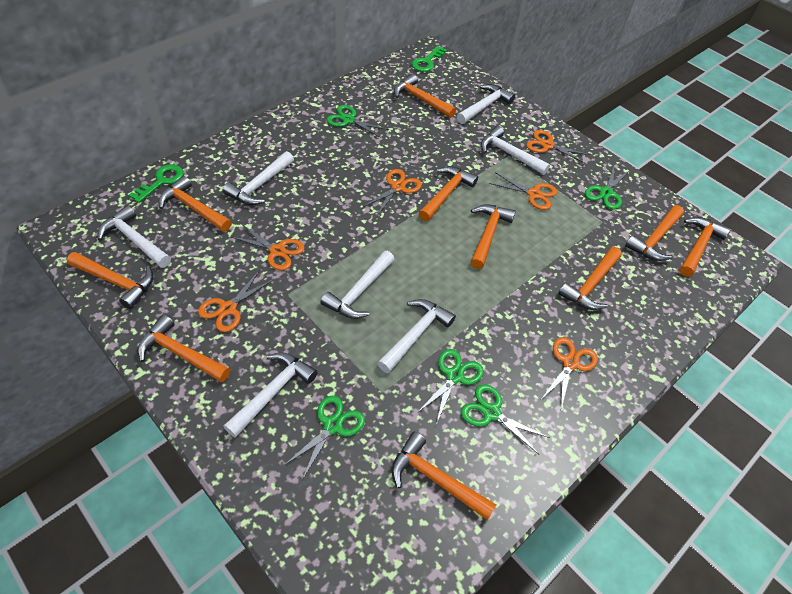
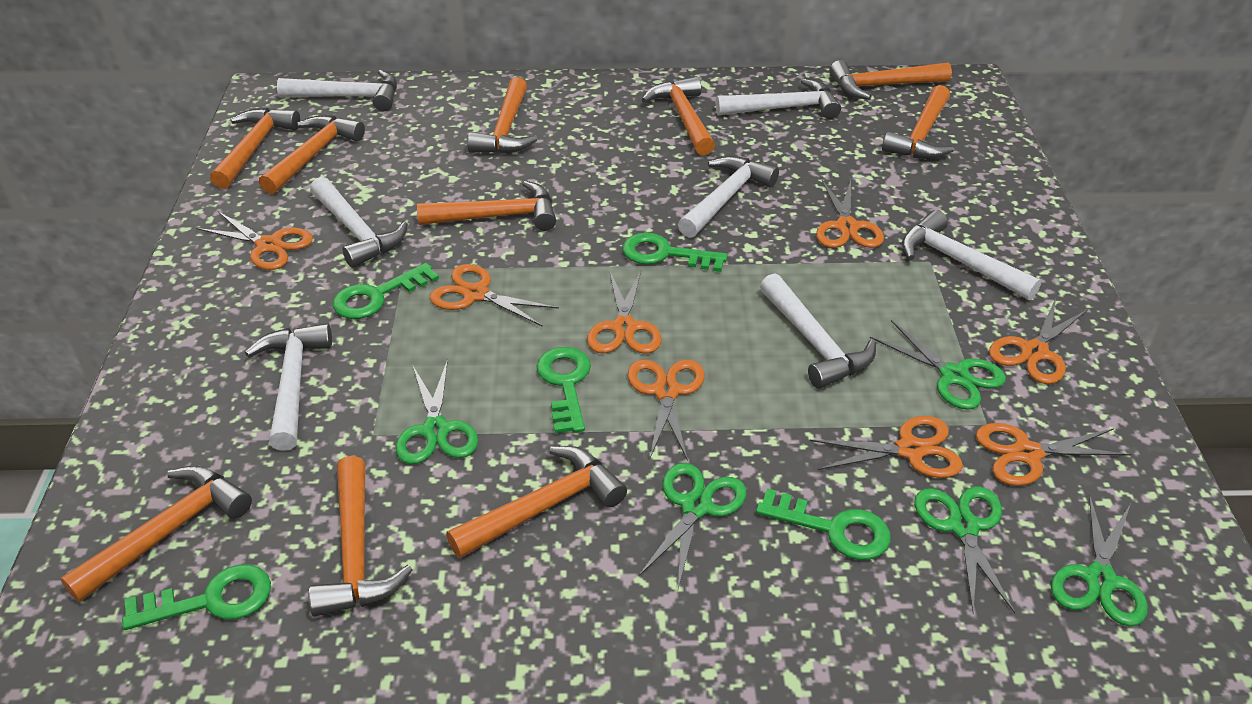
green key: 2 -> 5
orange scissors: 6 -> 8

